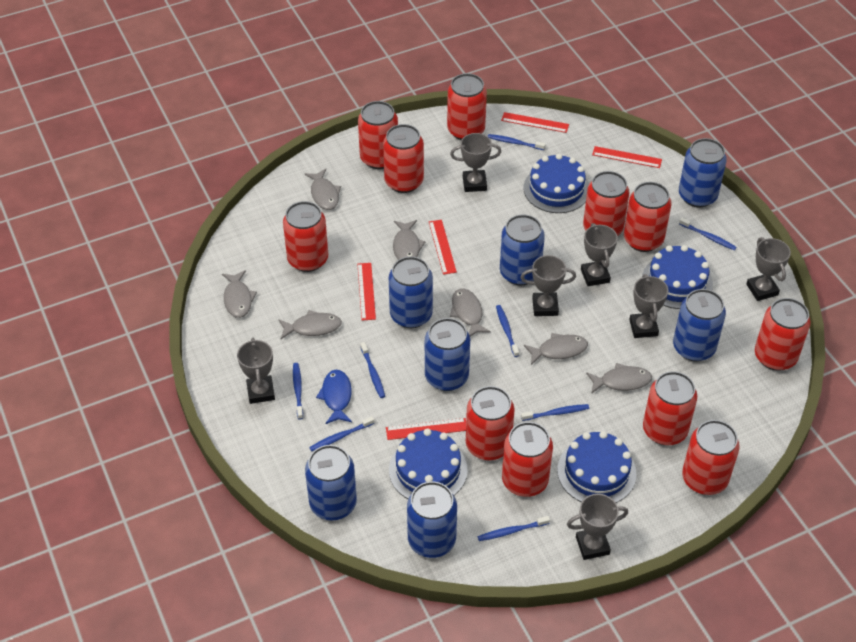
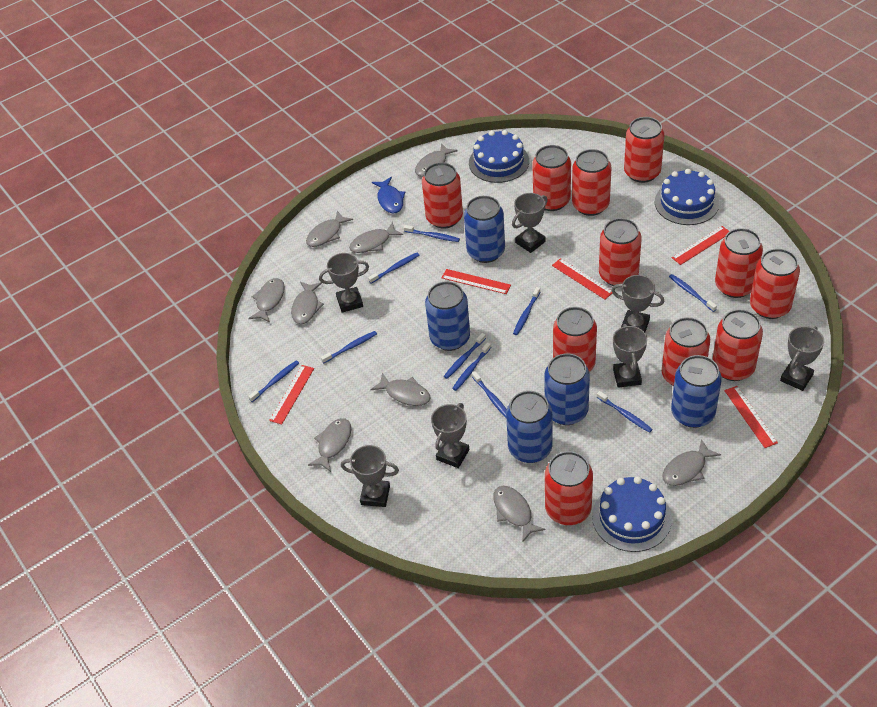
blue cake: 4 -> 3
blue can: 7 -> 5
blue toothbrush: 8 -> 10
grey fish: 7 -> 9

